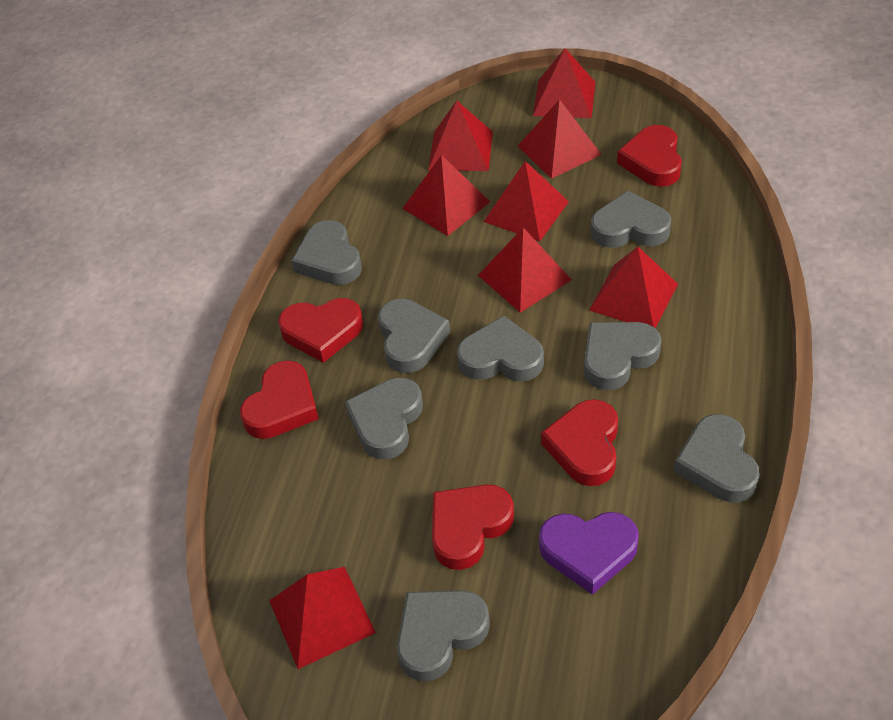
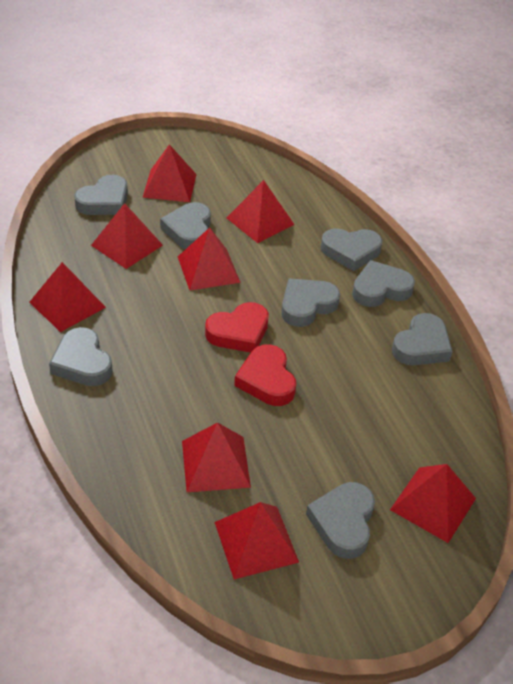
purple heart: 1 -> 0
red heart: 5 -> 2

